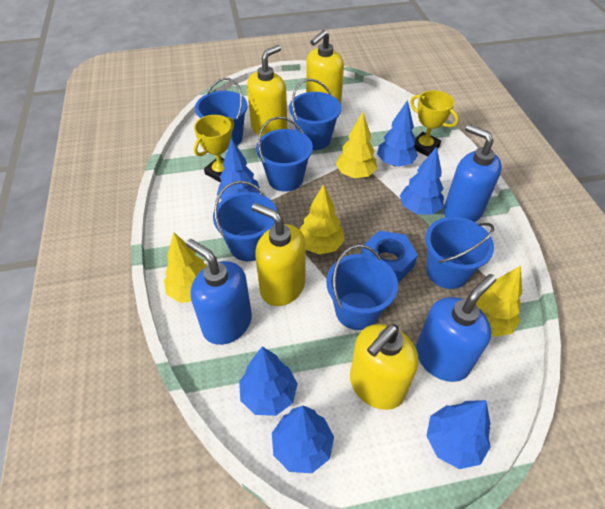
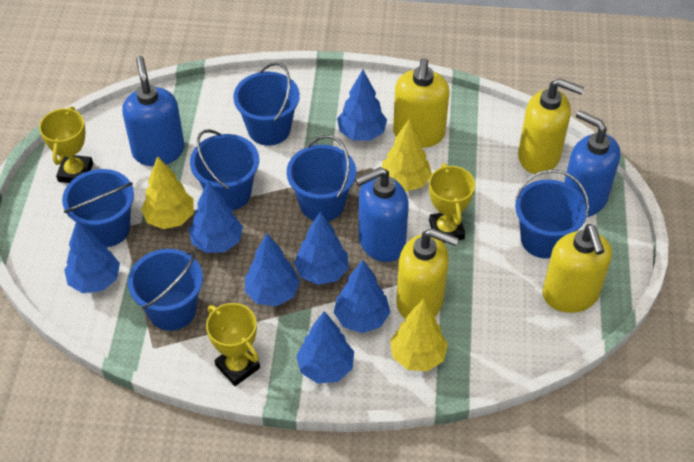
blue nut: 1 -> 0
blue tree: 6 -> 7
yellow tree: 4 -> 3
yellow trophy: 2 -> 3

